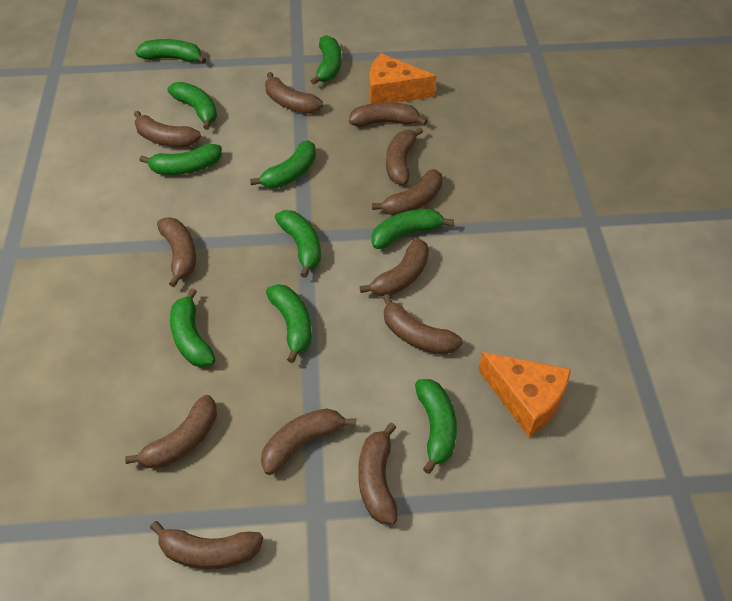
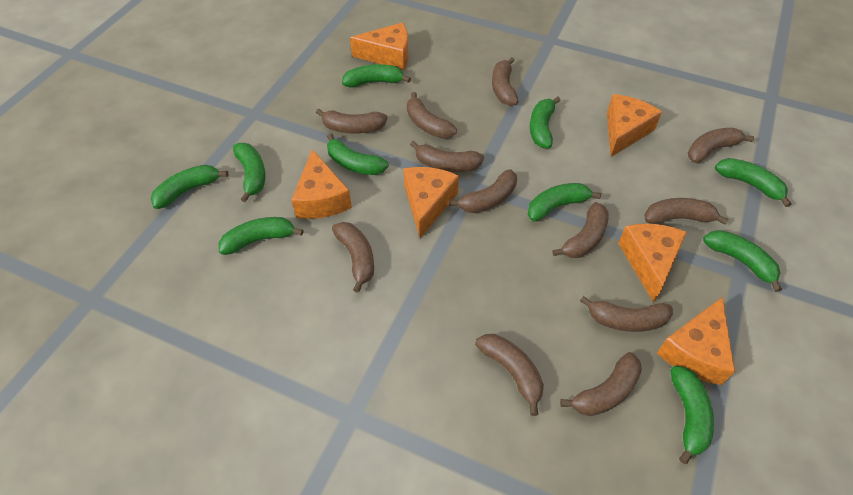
orange cheese: 2 -> 6

